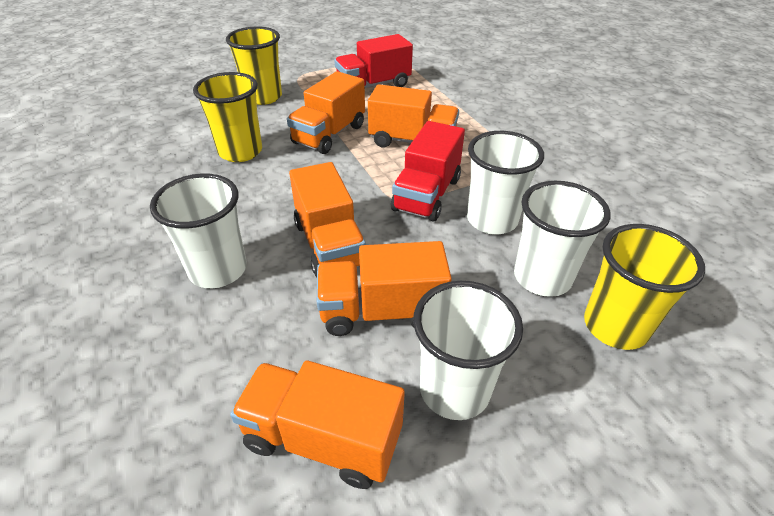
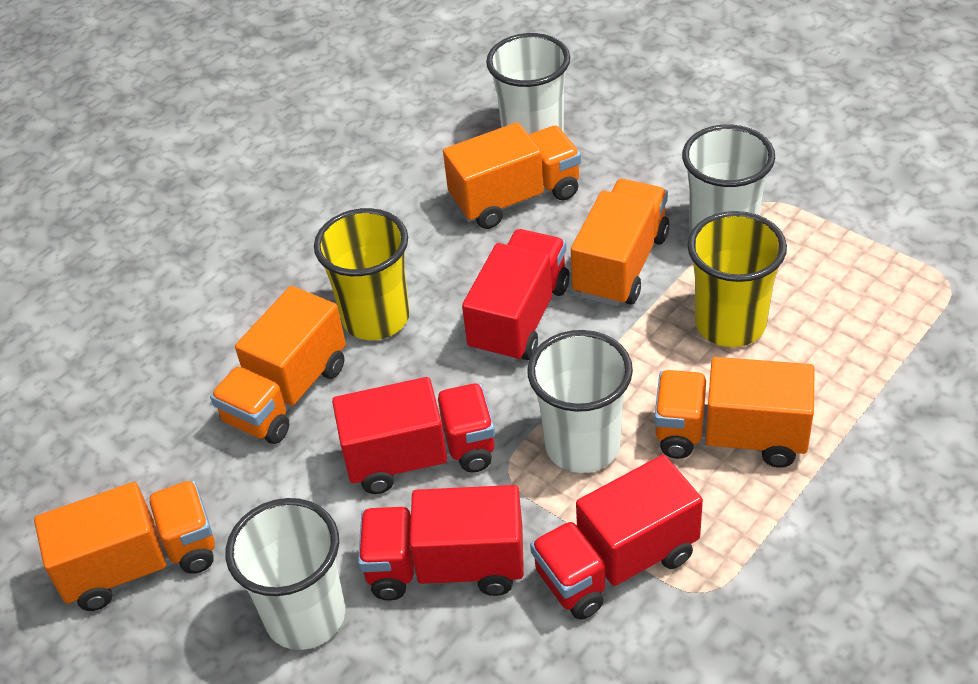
red truck: 2 -> 4
yellow cup: 3 -> 2

